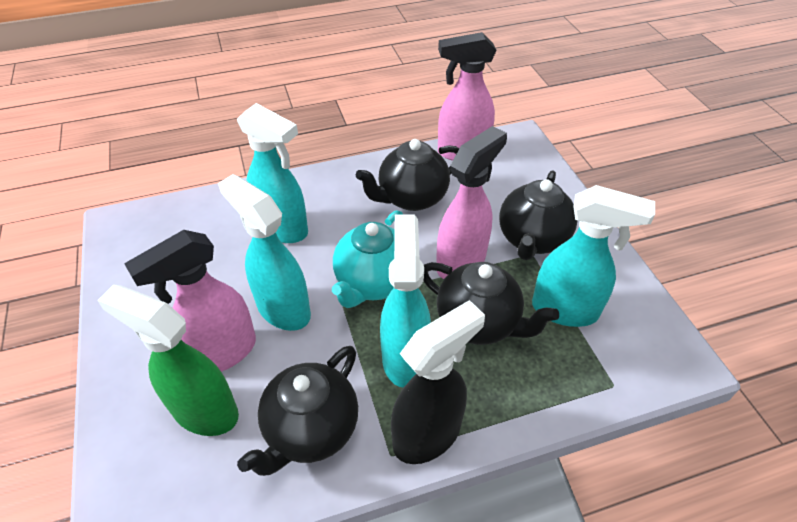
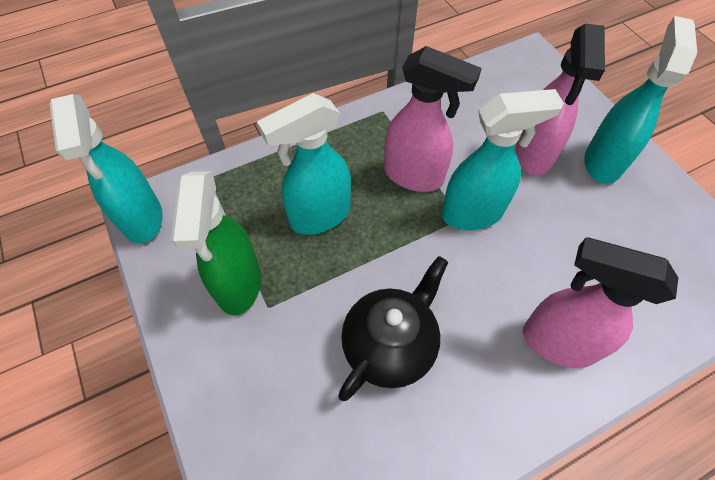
black spray bottle: 1 -> 0
black teapot: 4 -> 1
turquoise teapot: 1 -> 0

